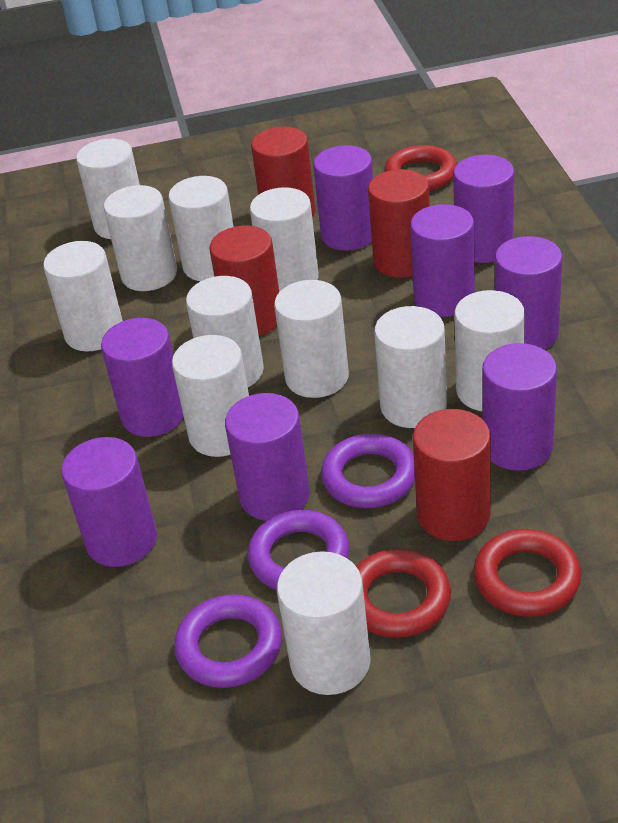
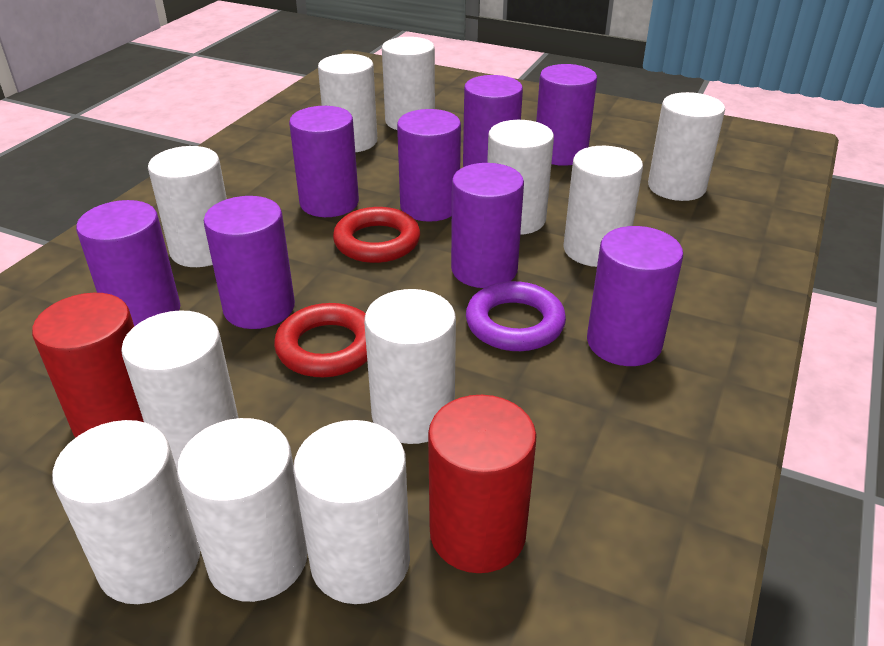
purple ring: 3 -> 1
red cylinder: 4 -> 2
red ring: 3 -> 2

